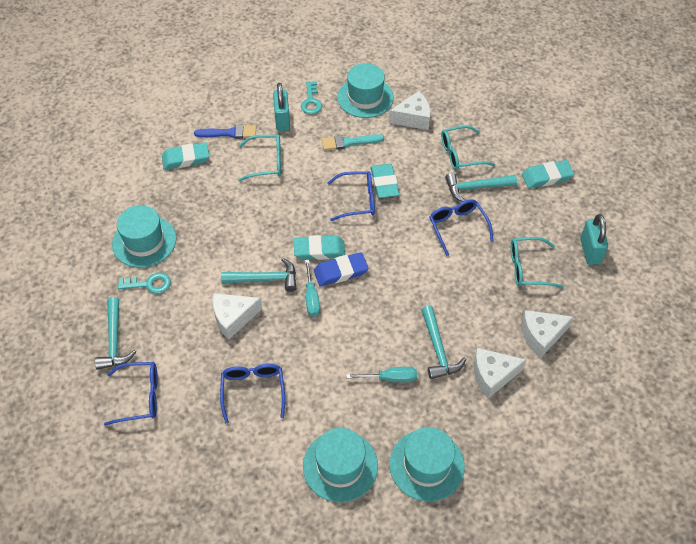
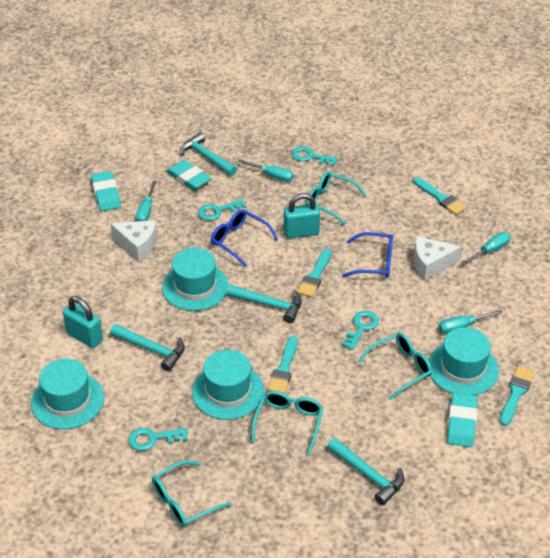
blue brush: 1 -> 0
blue eraser: 1 -> 0
blue glasses: 4 -> 2
turquoise brush: 1 -> 4
turquoise eraser: 4 -> 3
turquoise glasses: 3 -> 4
turquoise key: 2 -> 4
turquoise screwdriver: 2 -> 4
white cheese: 4 -> 2

